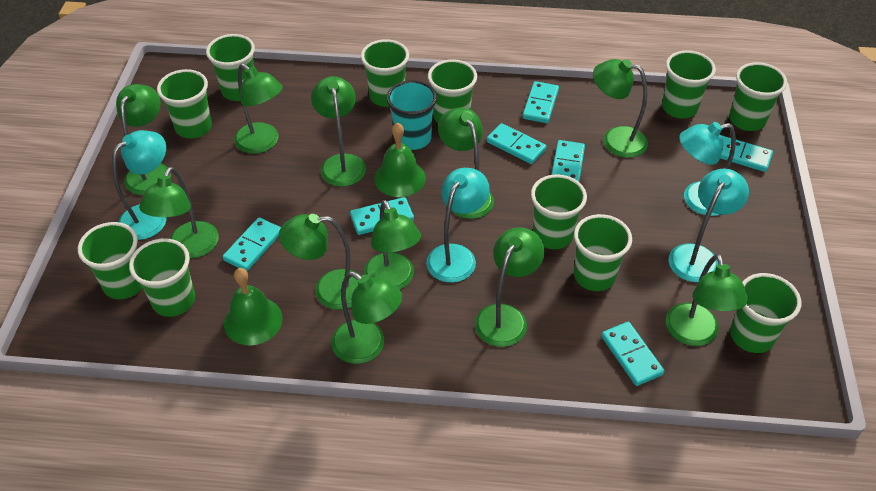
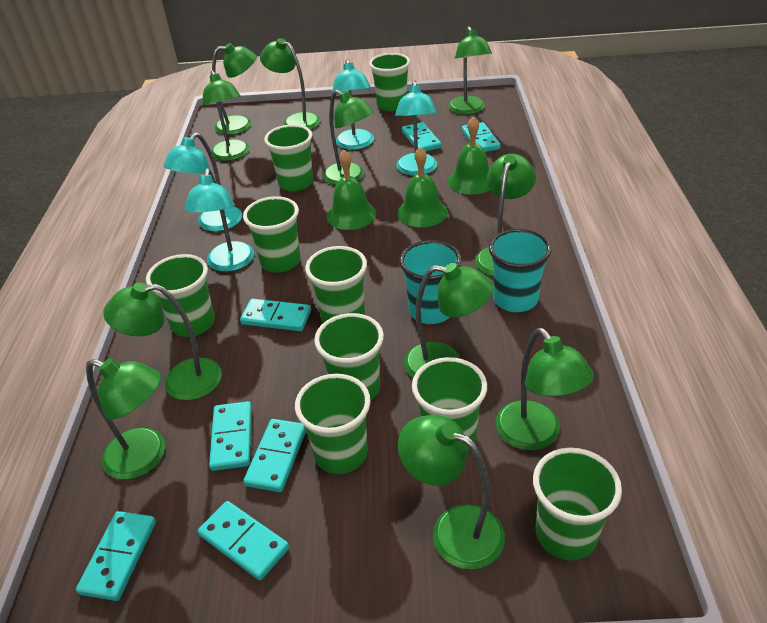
green bell: 2 -> 3
green cup: 11 -> 9
turquoise cup: 1 -> 2

